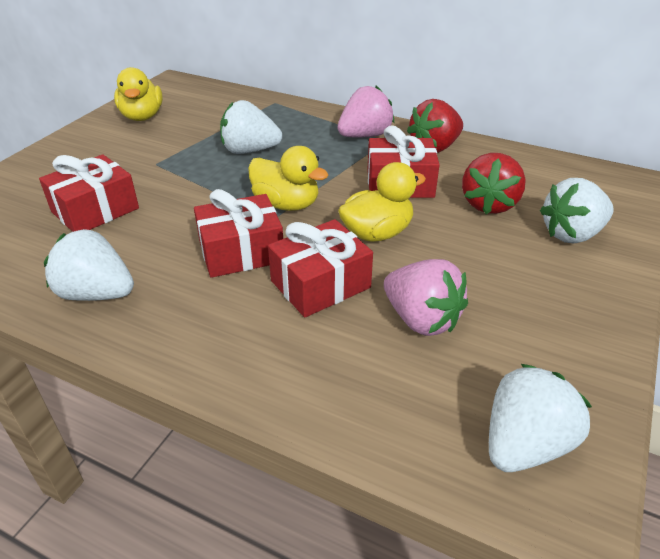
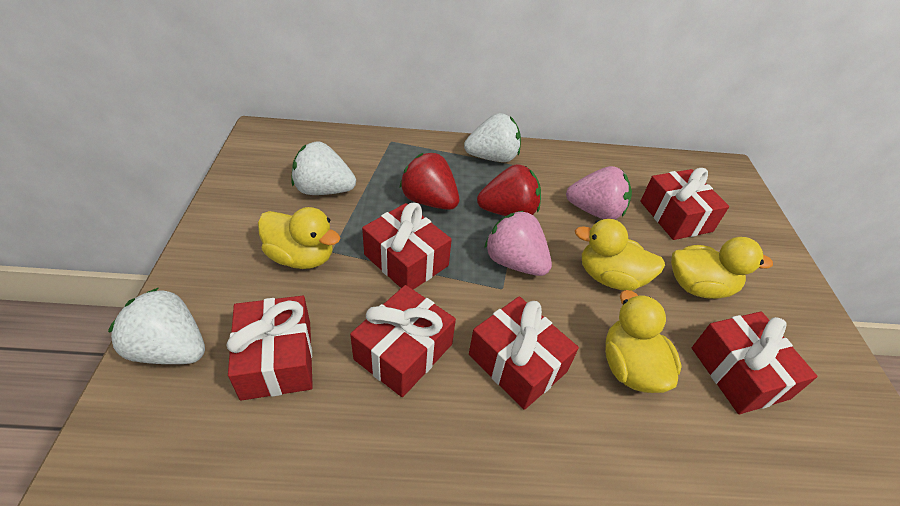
red gift: 4 -> 6
white strawberry: 4 -> 3
yellow duck: 3 -> 4

